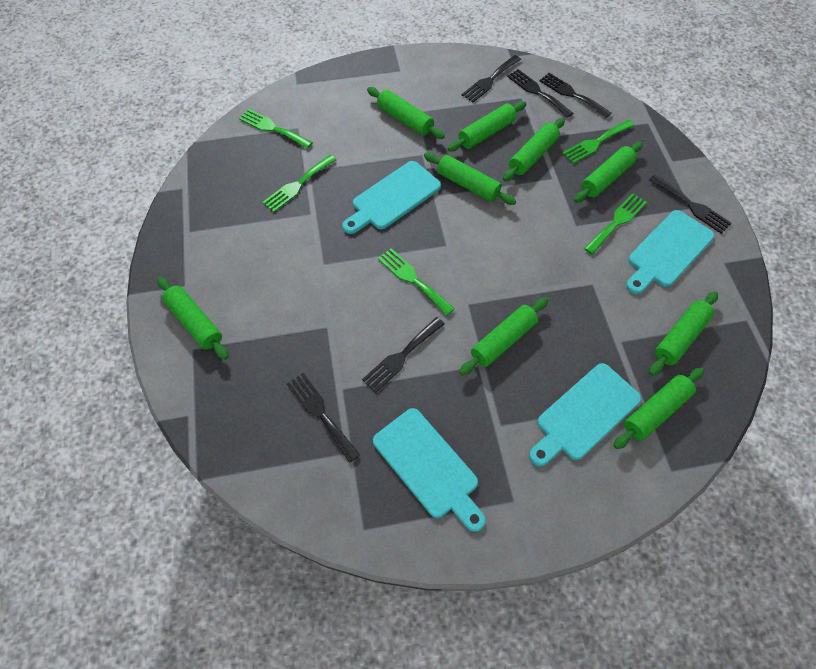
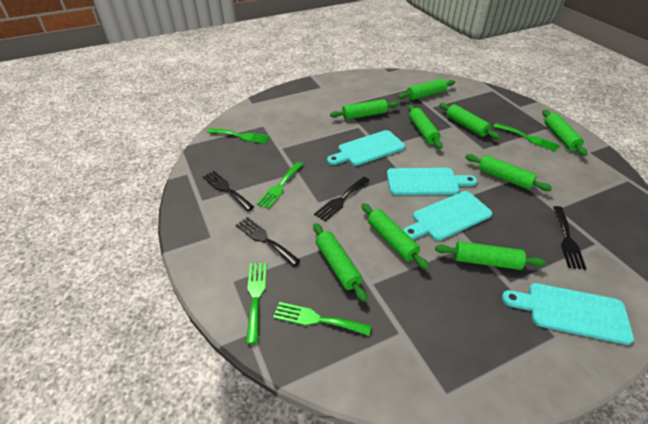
black fork: 6 -> 4

